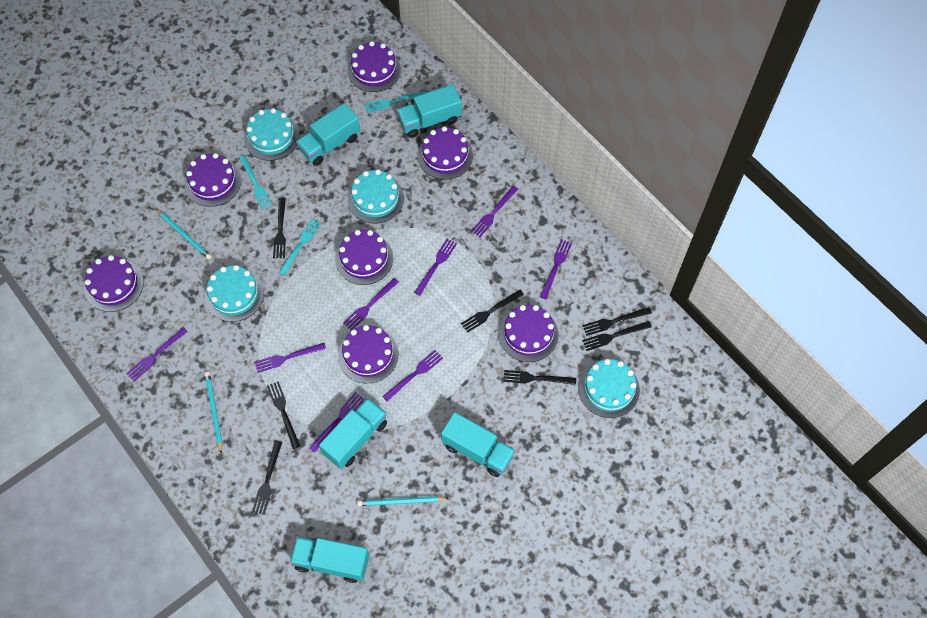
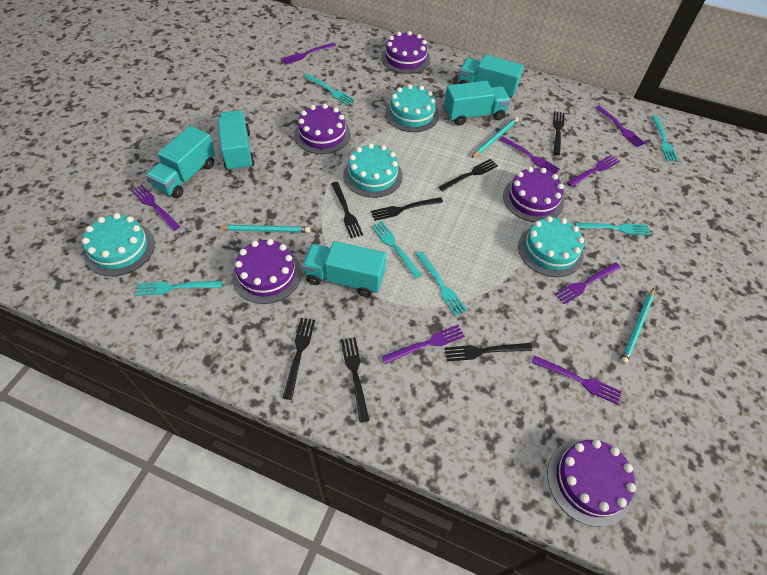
purple cake: 7 -> 5
turquoise fork: 3 -> 6

